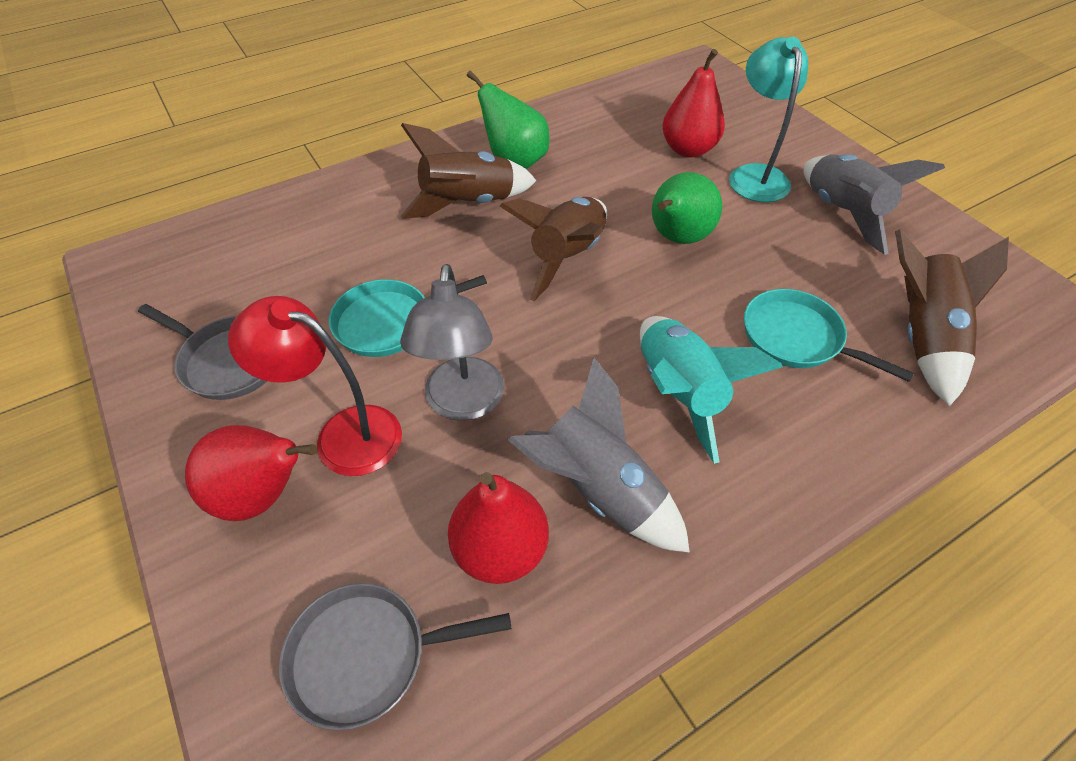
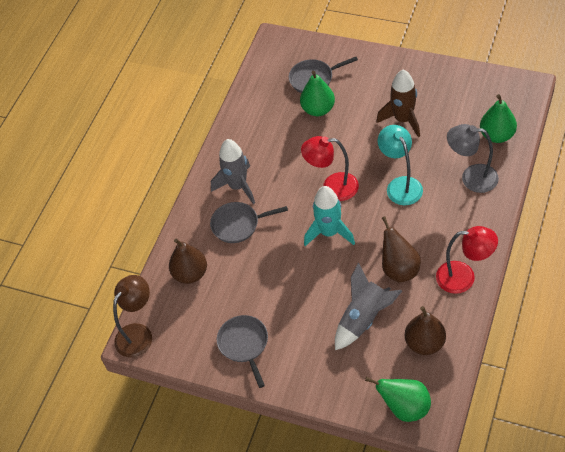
brown lamp: 0 -> 1
brown pear: 0 -> 3
brown rocket: 3 -> 1
green pear: 2 -> 3
grey pan: 2 -> 3
red lamp: 1 -> 2
red pear: 3 -> 0
turquoise pan: 2 -> 0

